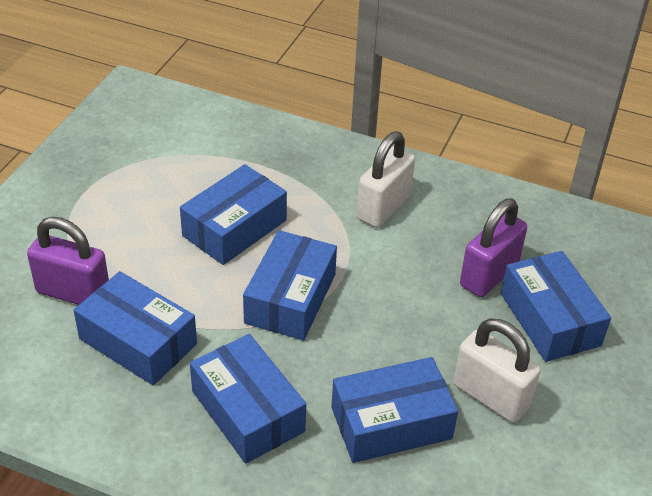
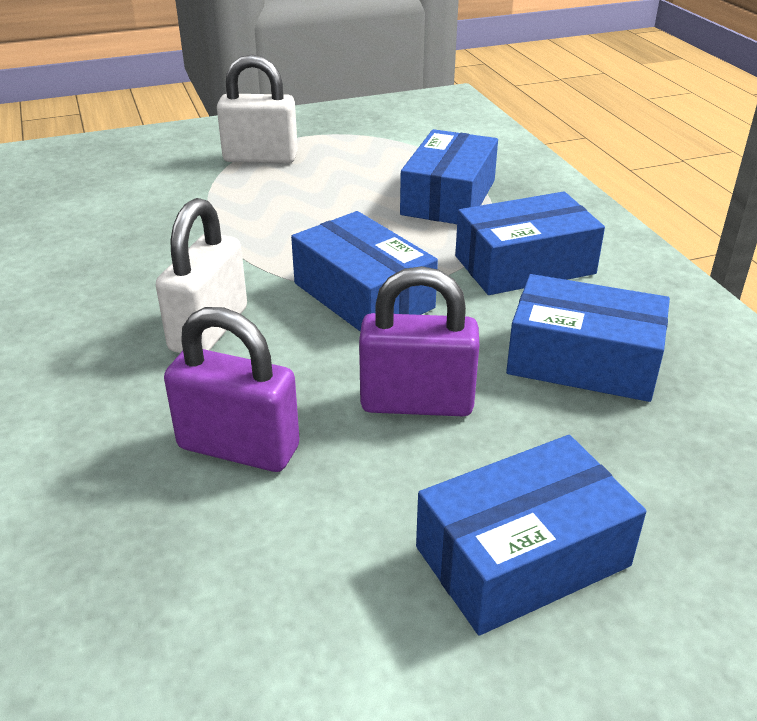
blue box: 6 -> 5

